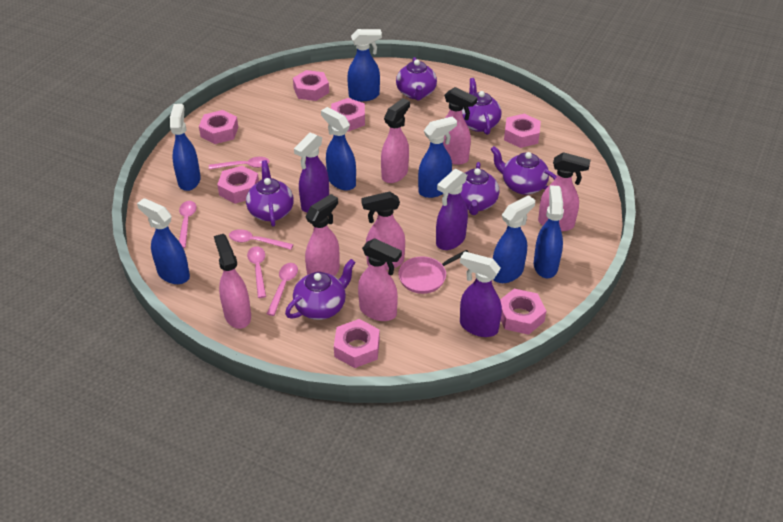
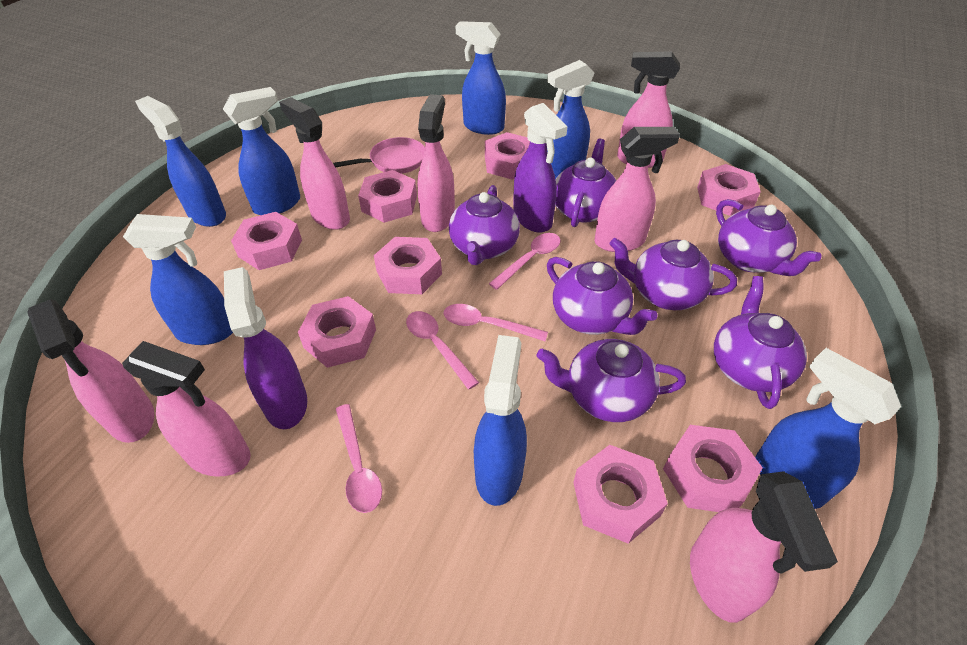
pink nut: 7 -> 8
pink spoon: 5 -> 4
purple spray bottle: 3 -> 2
purple teapot: 6 -> 7

